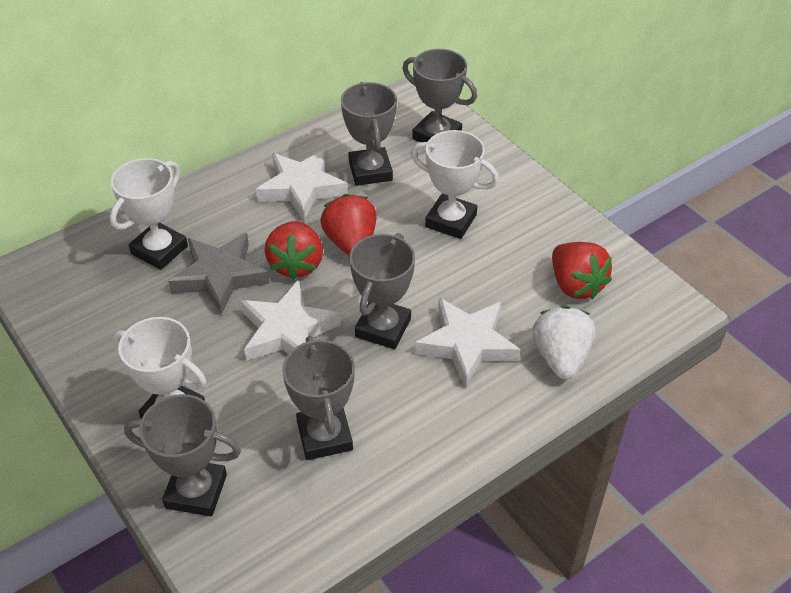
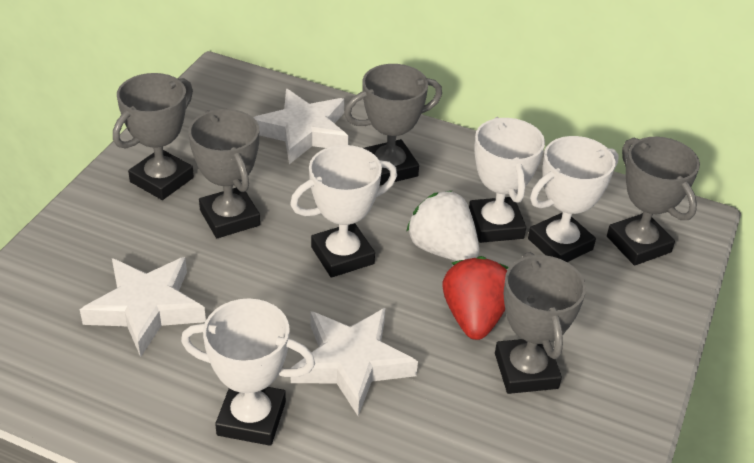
grey star: 1 -> 0
red strawberry: 3 -> 1
white trophy: 3 -> 4

